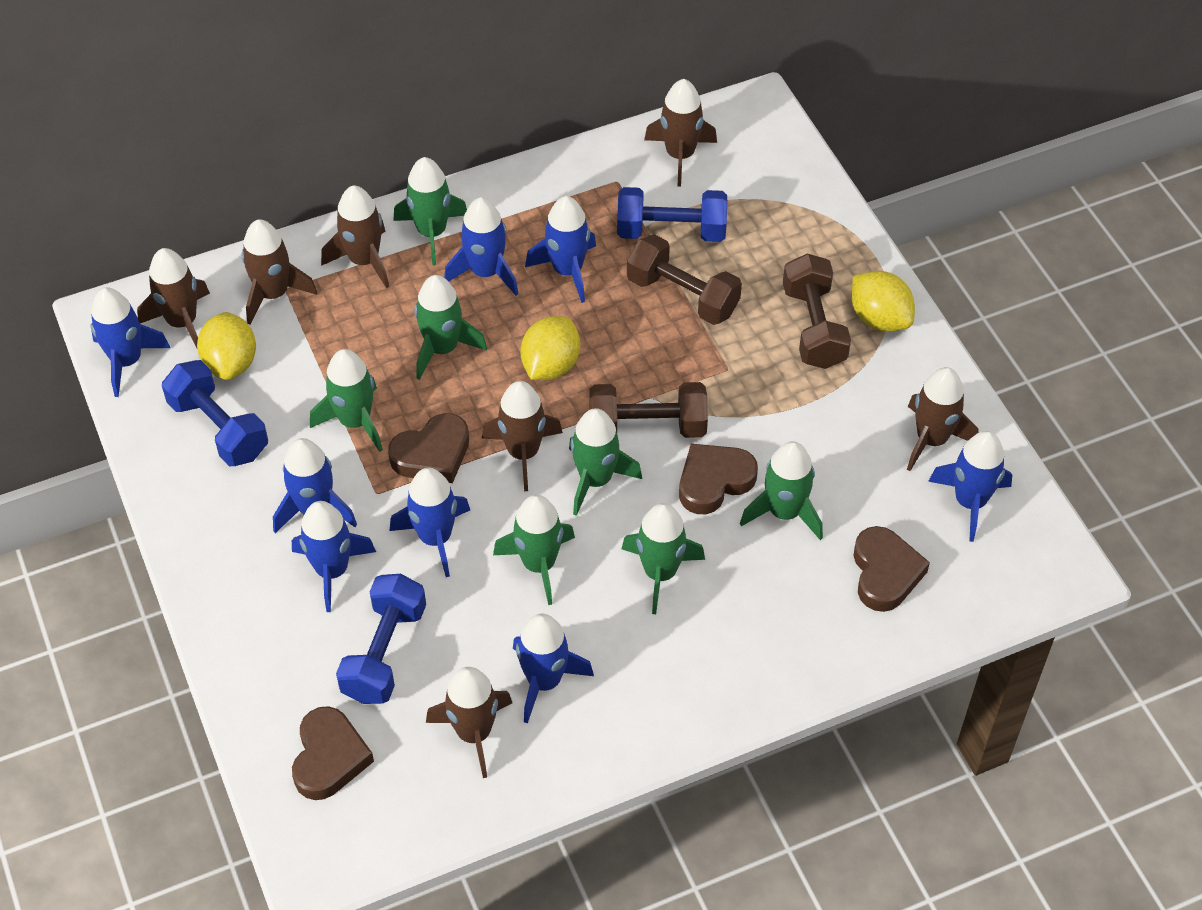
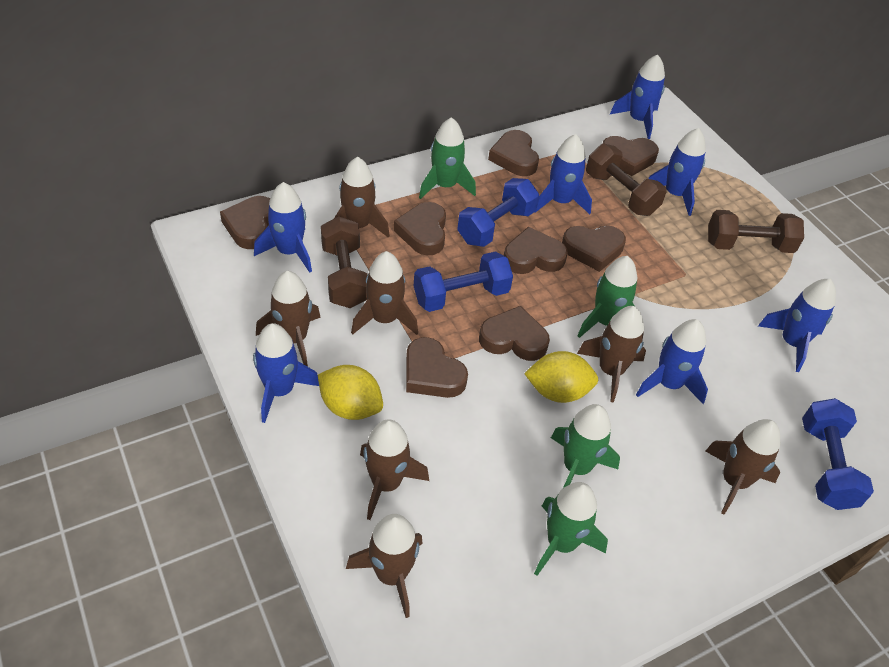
blue rocket: 8 -> 7
brown heart: 4 -> 8
green rocket: 7 -> 4
yellow lemon: 3 -> 2

